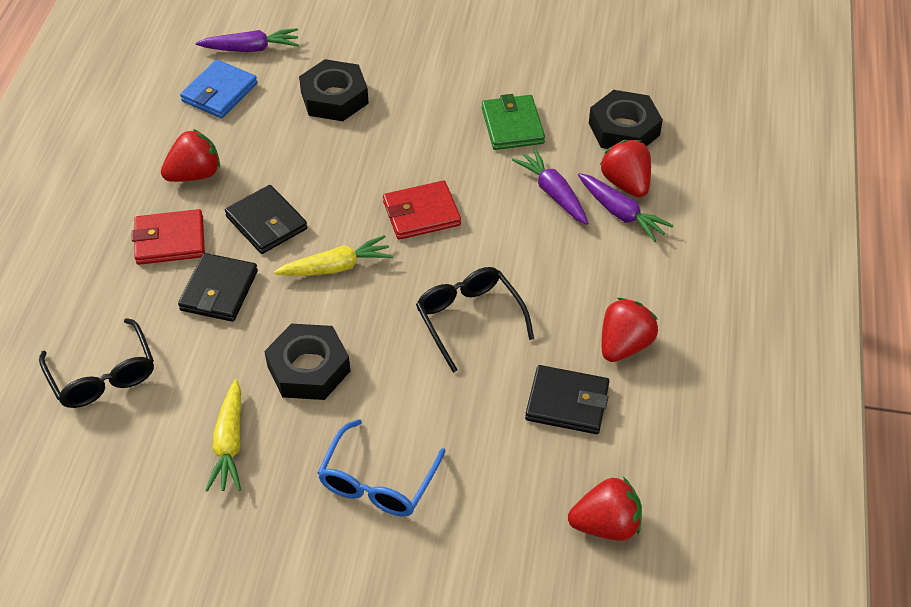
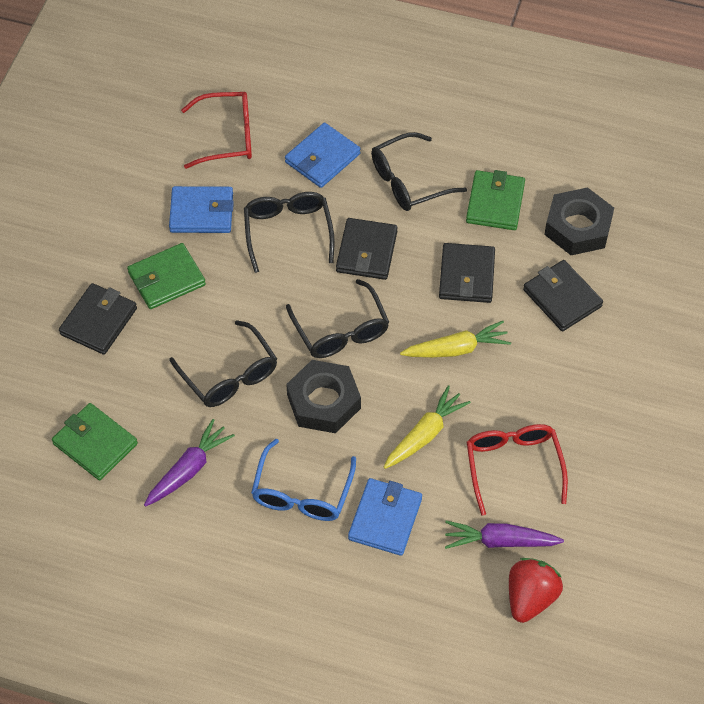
black glasses: 2 -> 4
black nut: 3 -> 2
black wallet: 3 -> 4
blue wallet: 1 -> 3
green wallet: 1 -> 3
purple carrot: 3 -> 2
red glasses: 0 -> 2
red strawberry: 4 -> 1
red wallet: 2 -> 0

